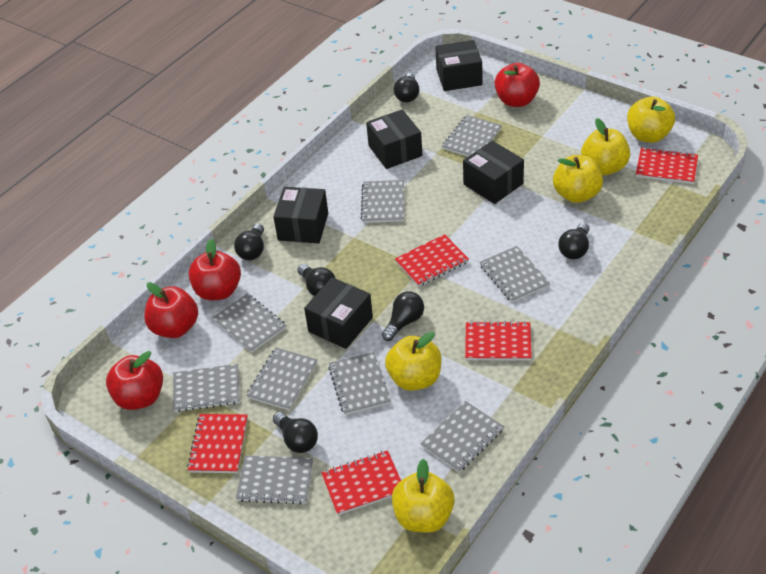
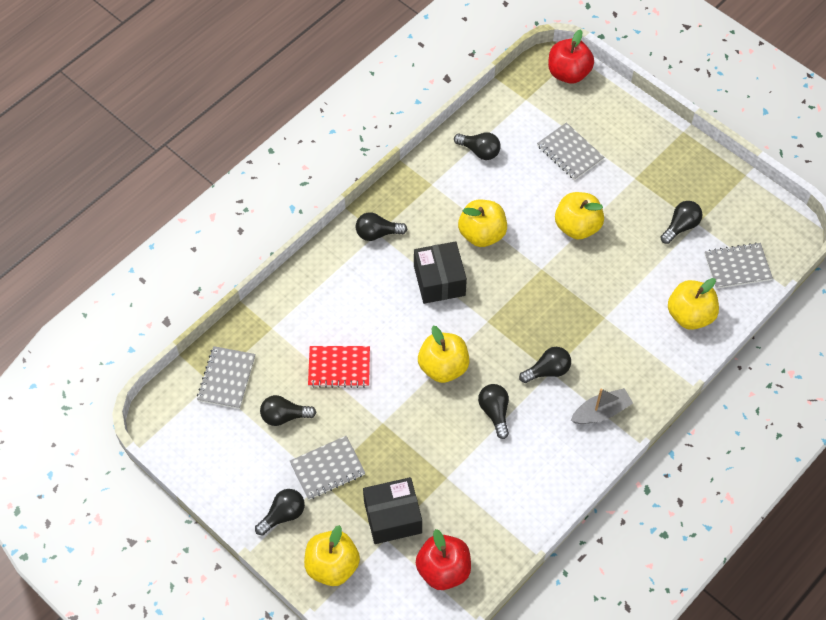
black box: 5 -> 2
black light bulb: 6 -> 7
grey boat: 0 -> 1
grey notebook: 9 -> 4
red apple: 4 -> 2
red notebook: 5 -> 1

